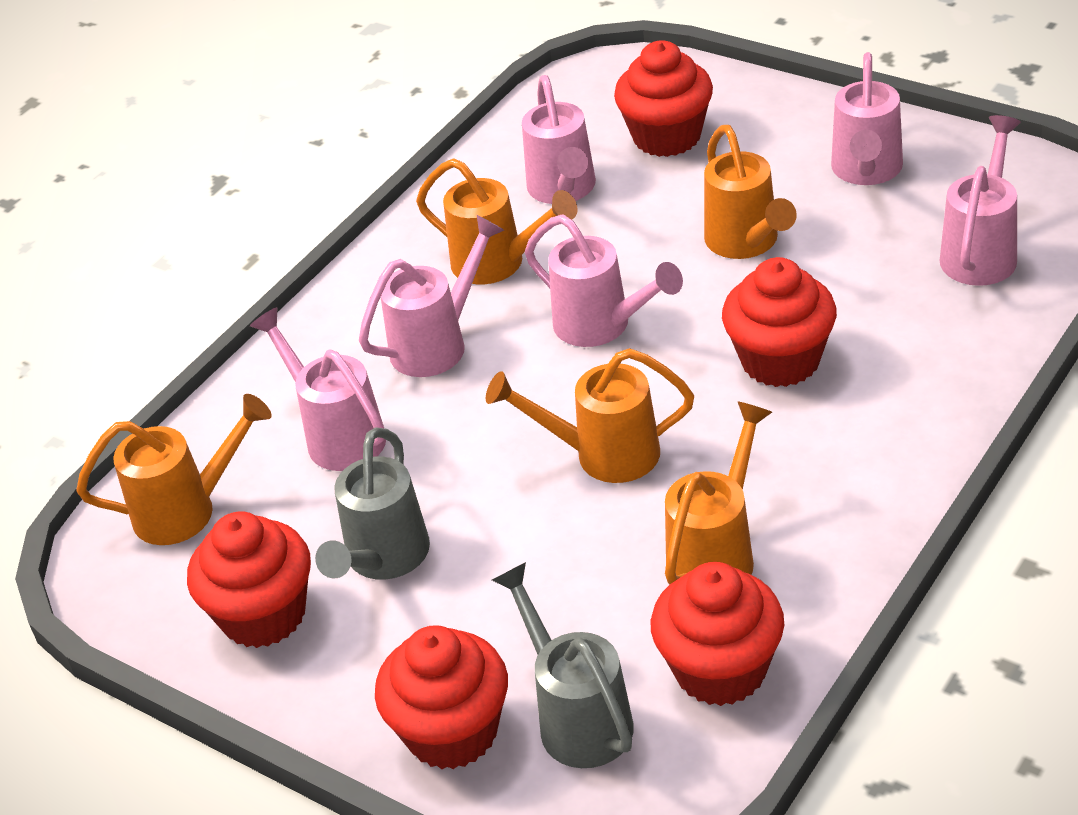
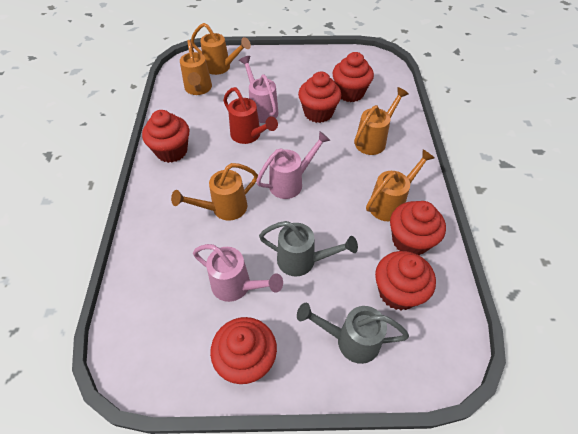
pink watering can: 6 -> 3
red cupcake: 5 -> 6
red watering can: 0 -> 1

